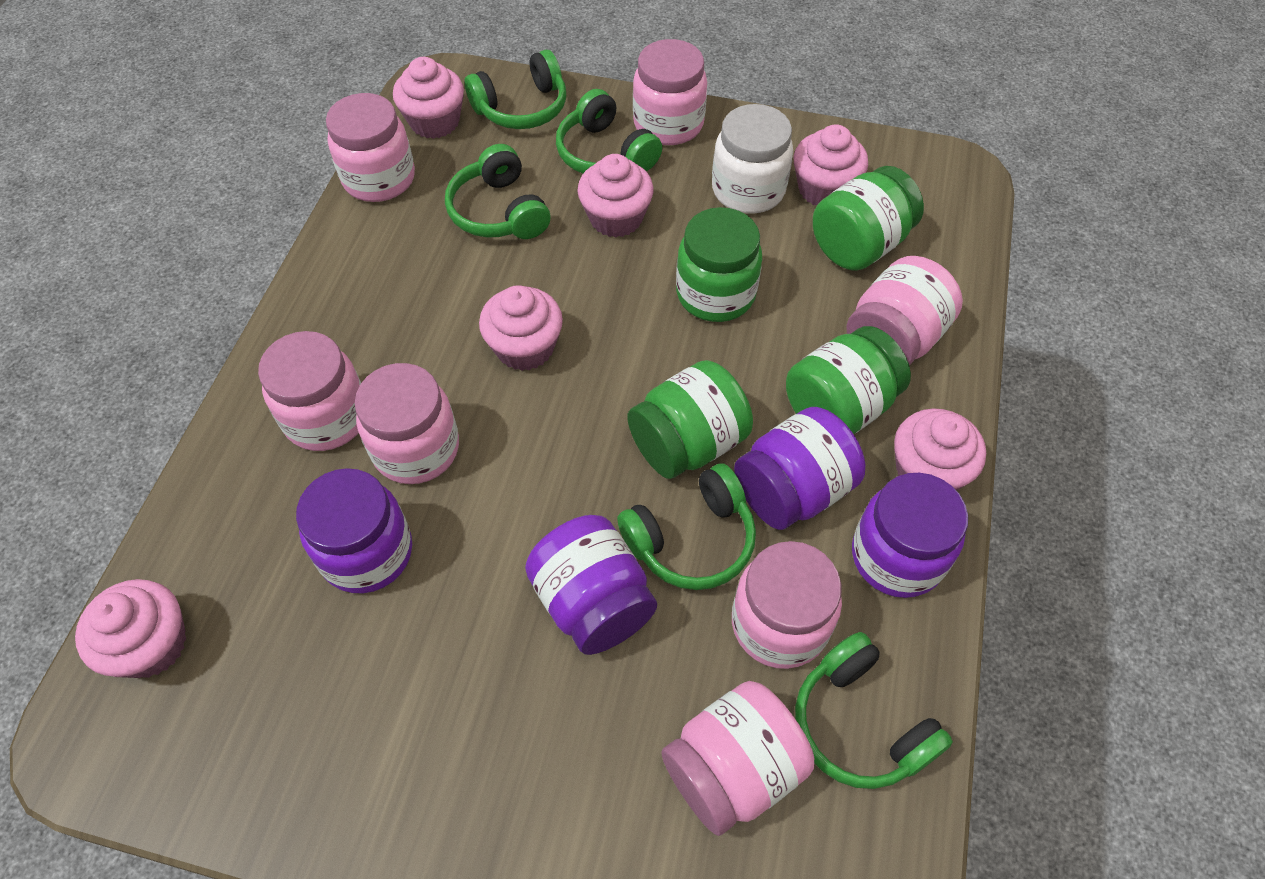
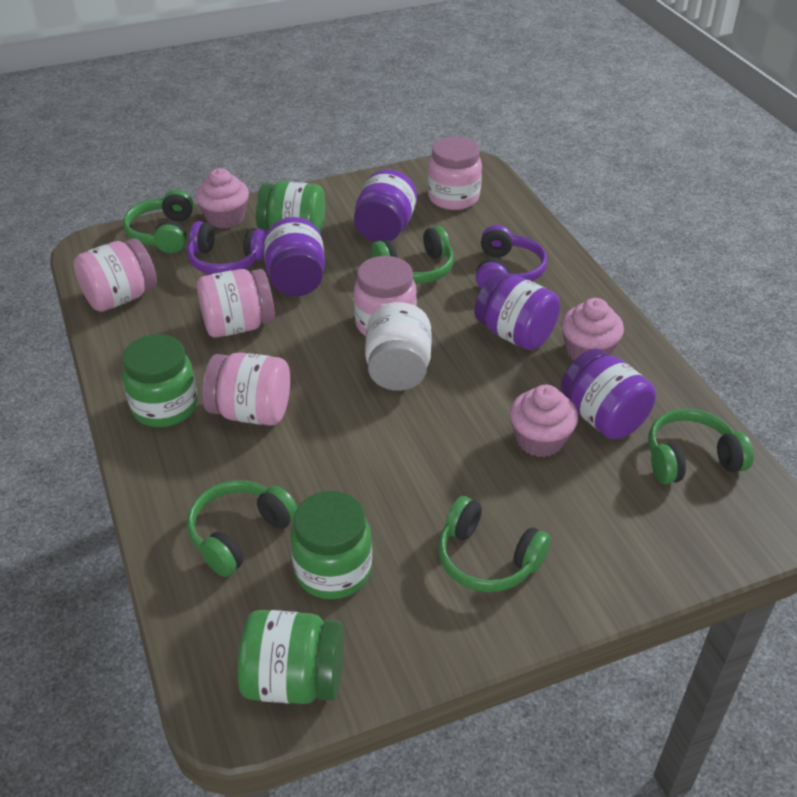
pink cupcake: 6 -> 3
pink jar: 7 -> 5
purple headphones: 0 -> 2

